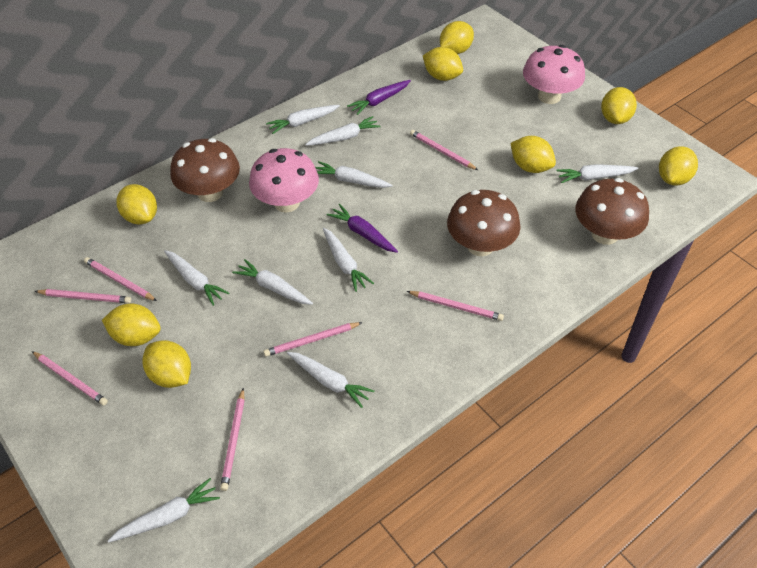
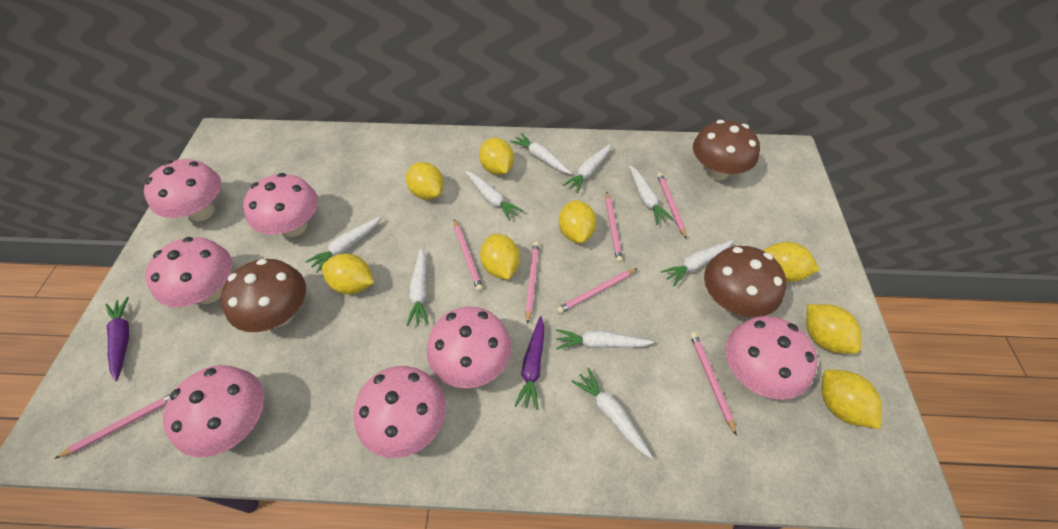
pink mushroom: 2 -> 7

